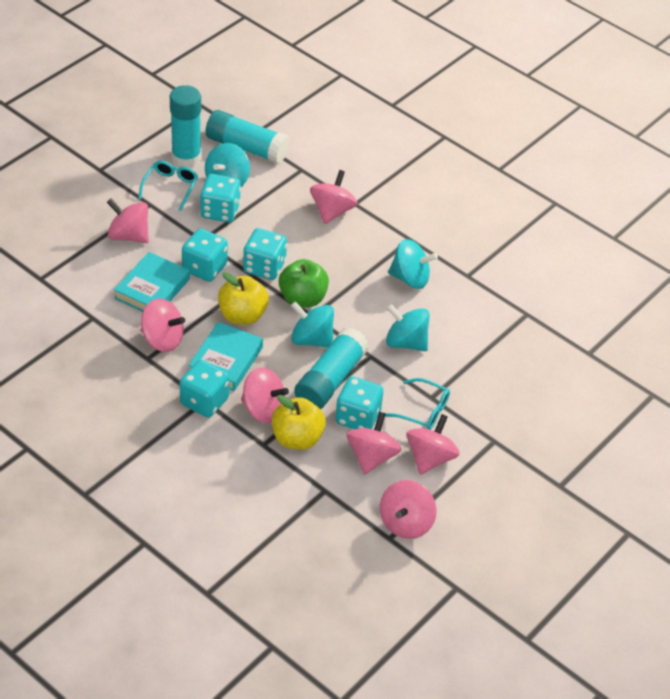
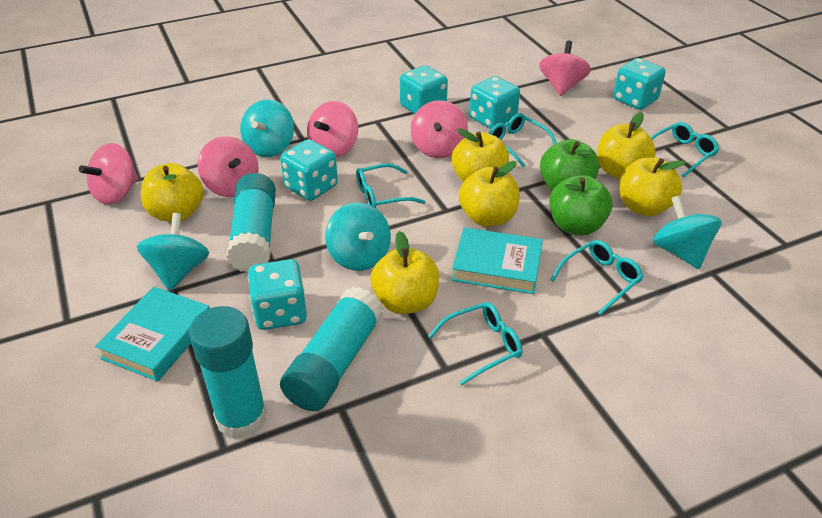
green apple: 1 -> 2
pink spinning top: 7 -> 5
turquoise glasses: 2 -> 5
yellow apple: 2 -> 6

